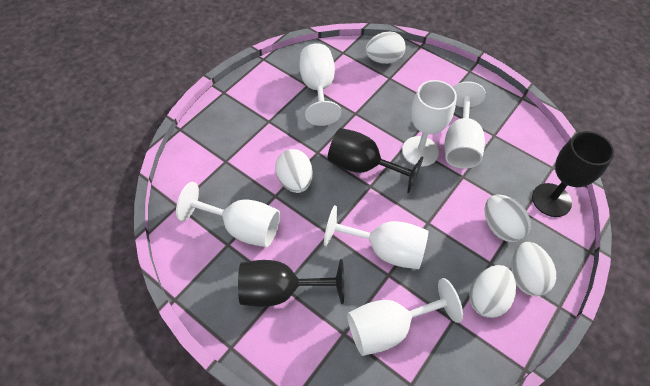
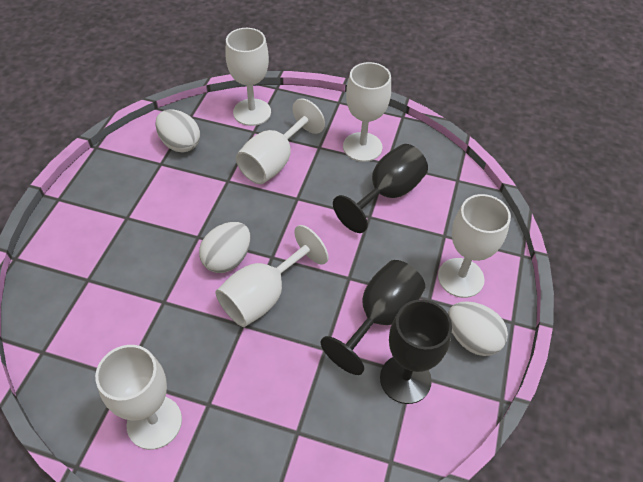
white egg: 5 -> 3

